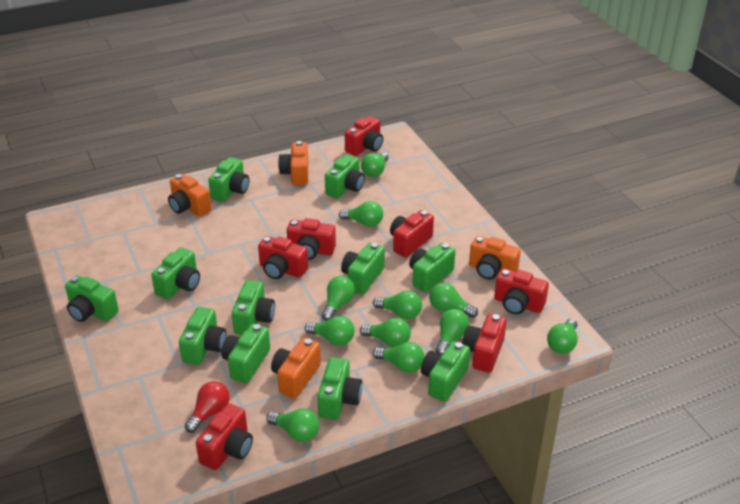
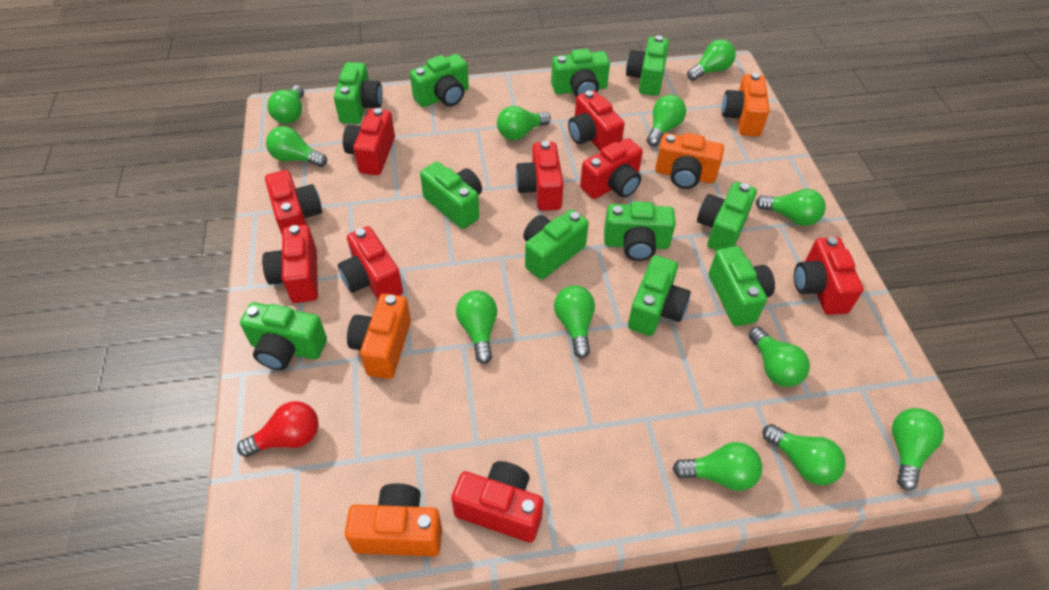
green light bulb: 11 -> 12
red camera: 7 -> 9

